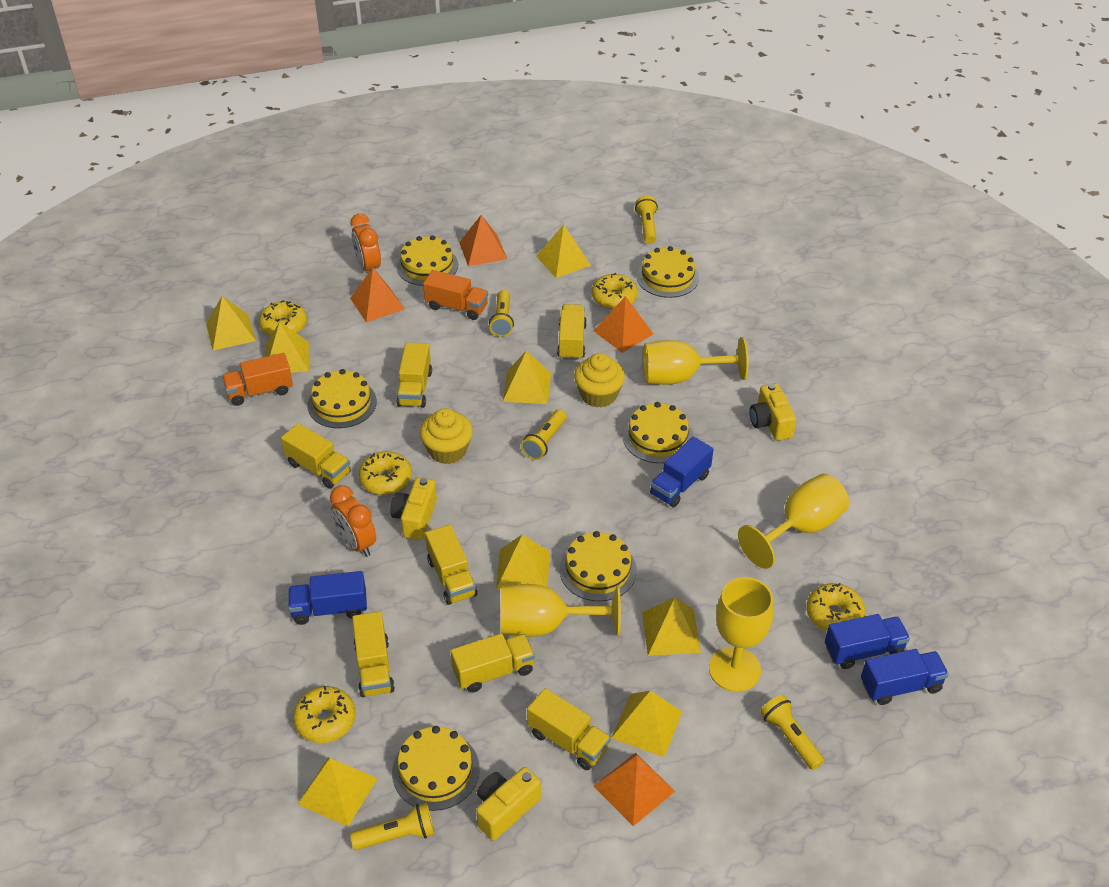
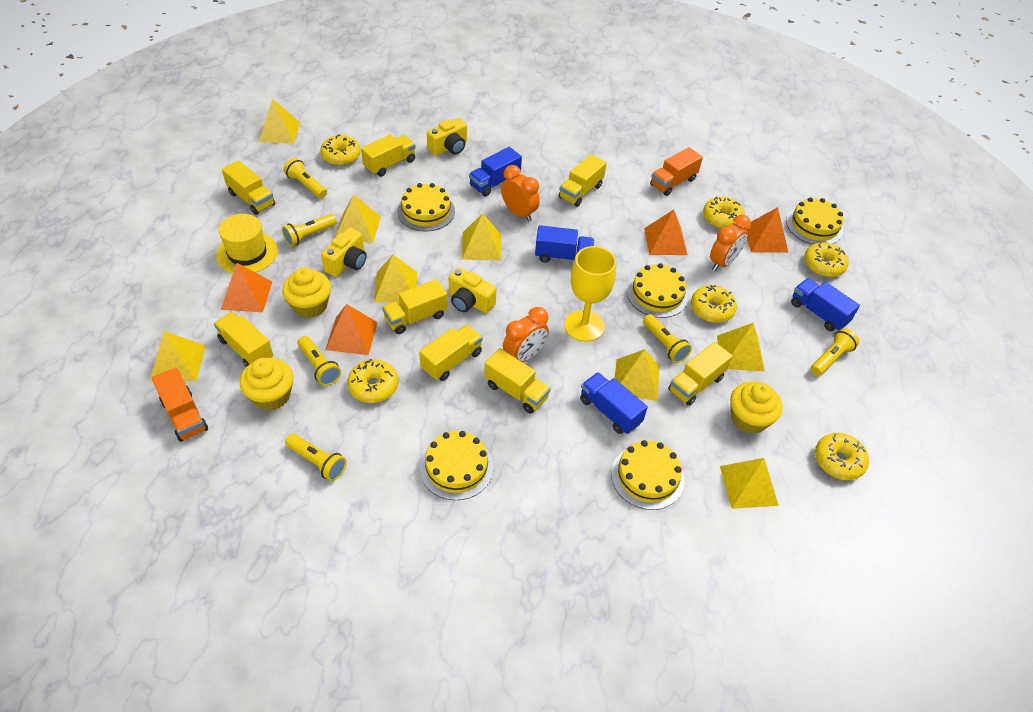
orange clock: 2 -> 3
yellow cake: 6 -> 5
yellow cupcake: 2 -> 3
yellow donut: 5 -> 6
yellow flashlight: 5 -> 6
yellow goblet: 4 -> 1
yellow hat: 0 -> 1
yellow truck: 7 -> 8

